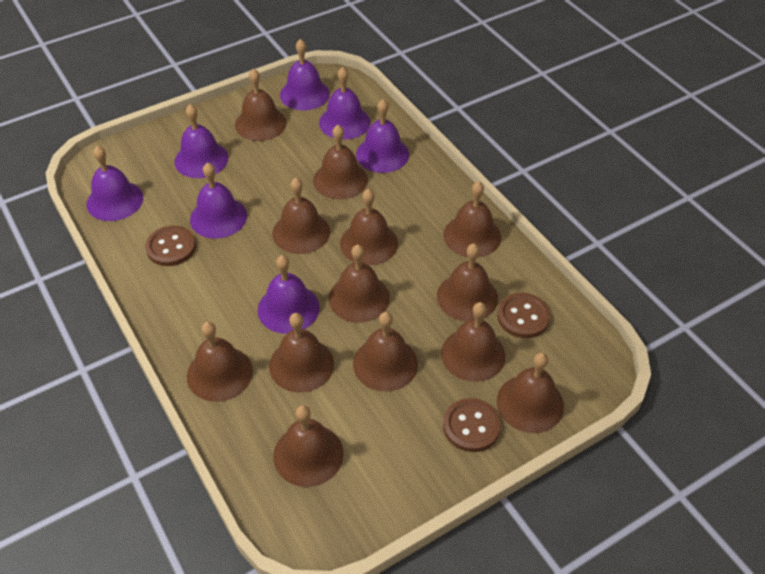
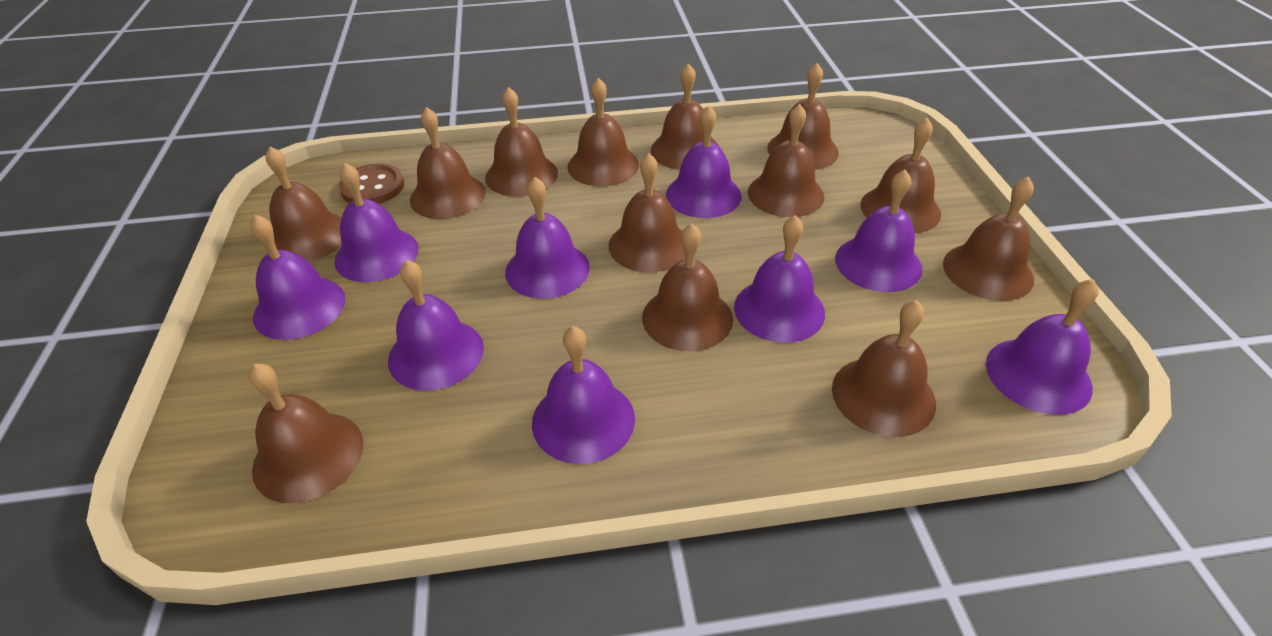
brown button: 3 -> 1
purple bell: 7 -> 9

